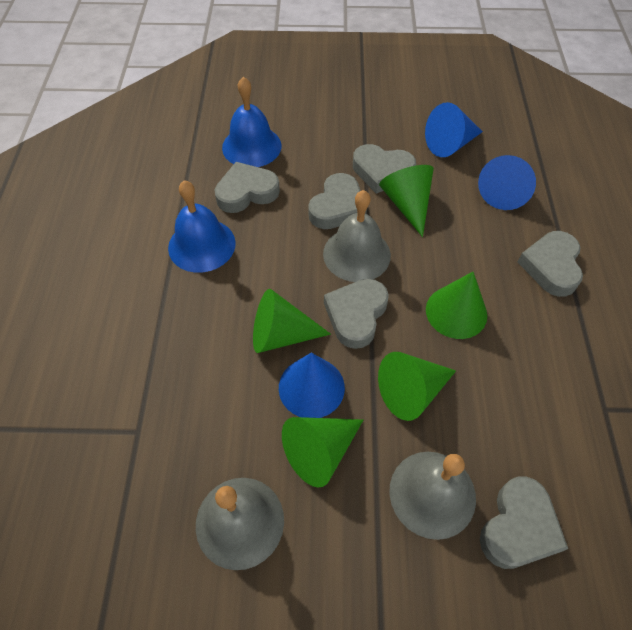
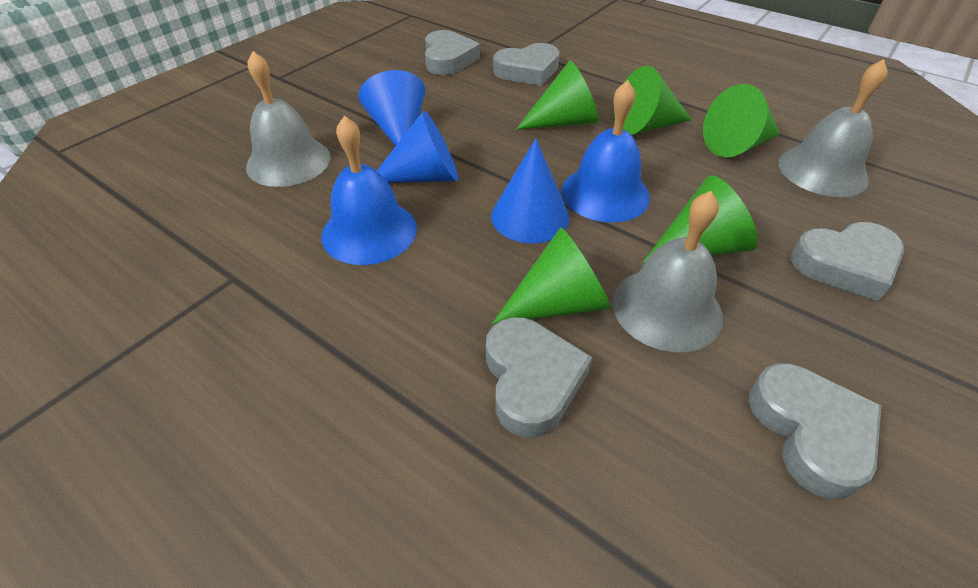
grey heart: 6 -> 5

